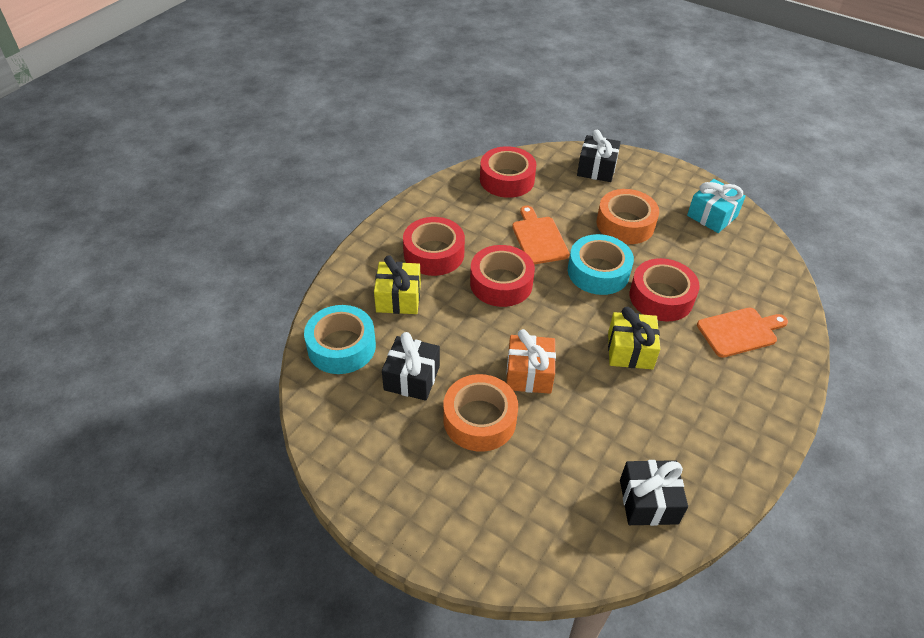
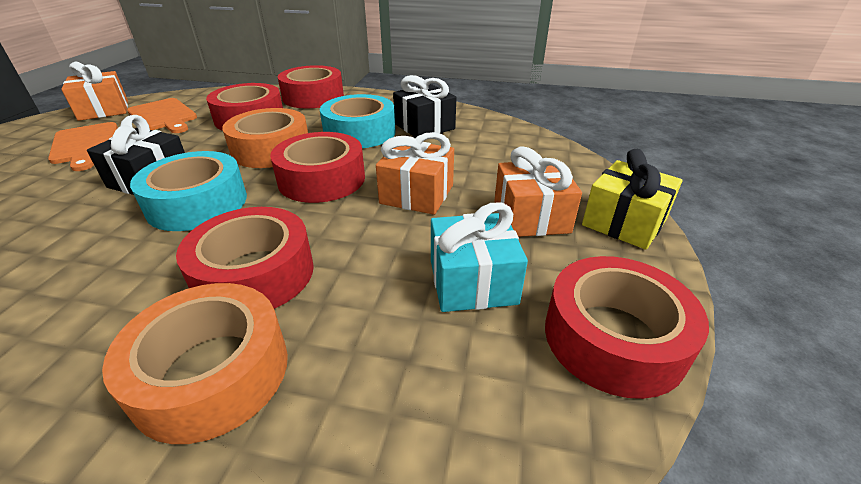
black gift: 3 -> 2
orange gift: 1 -> 3
red tape: 4 -> 5
yellow gift: 2 -> 1

